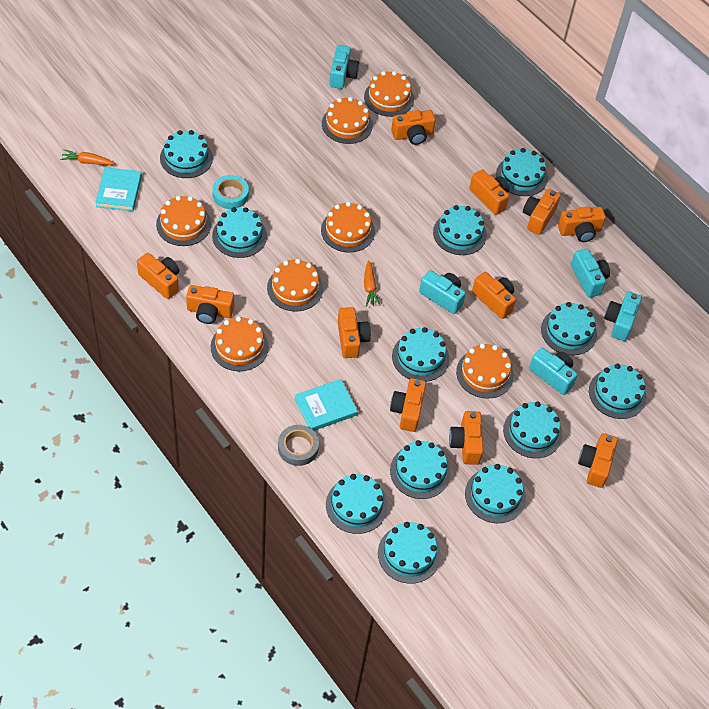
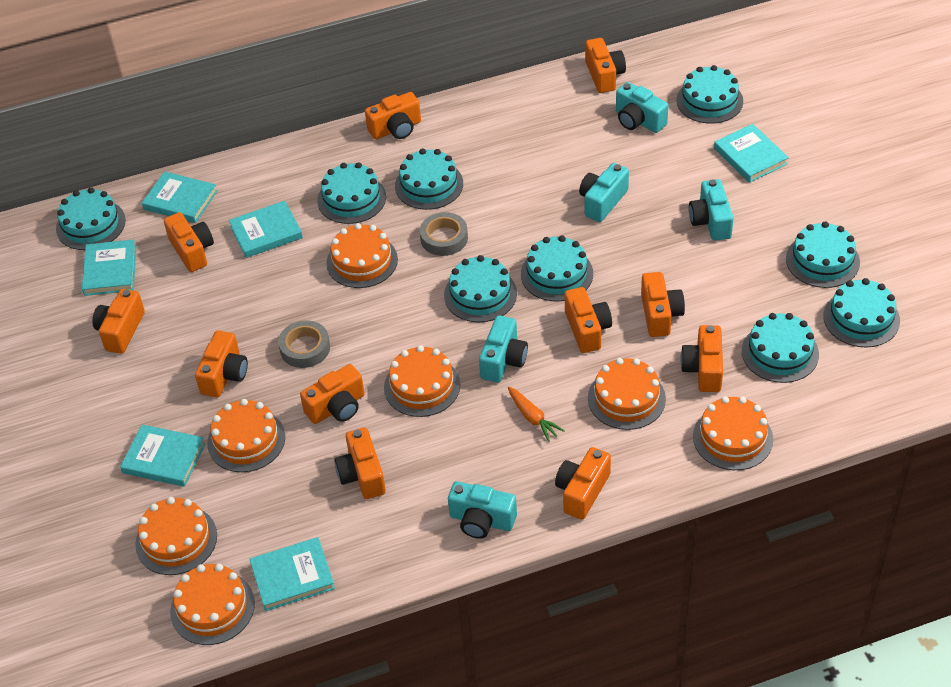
grey tape: 1 -> 2
orange carrot: 2 -> 1
turquoise book: 2 -> 6
turquoise cake: 12 -> 9
turquoise tape: 1 -> 0

